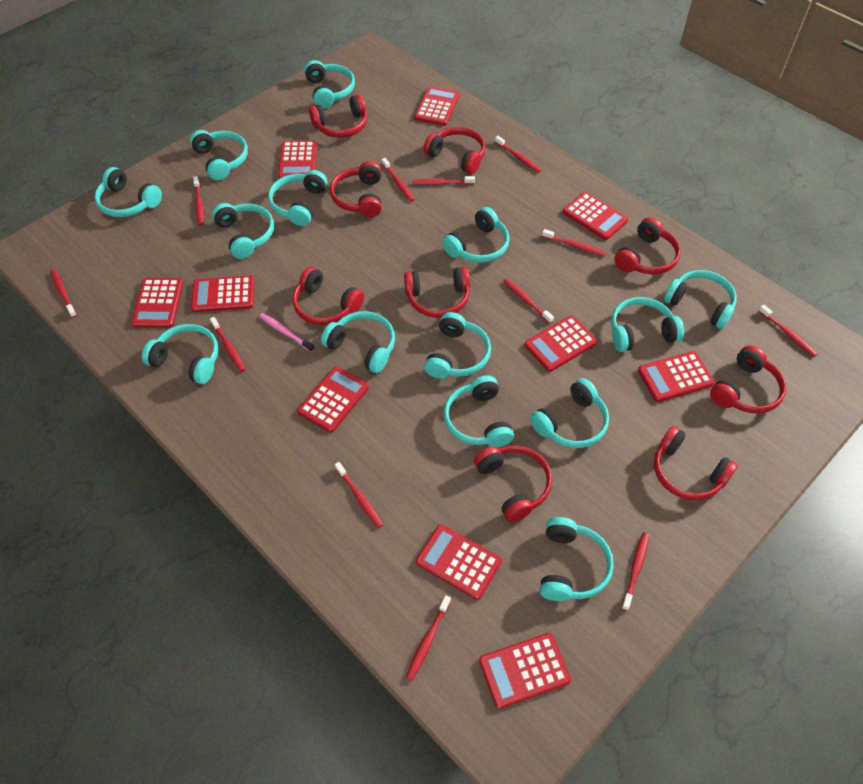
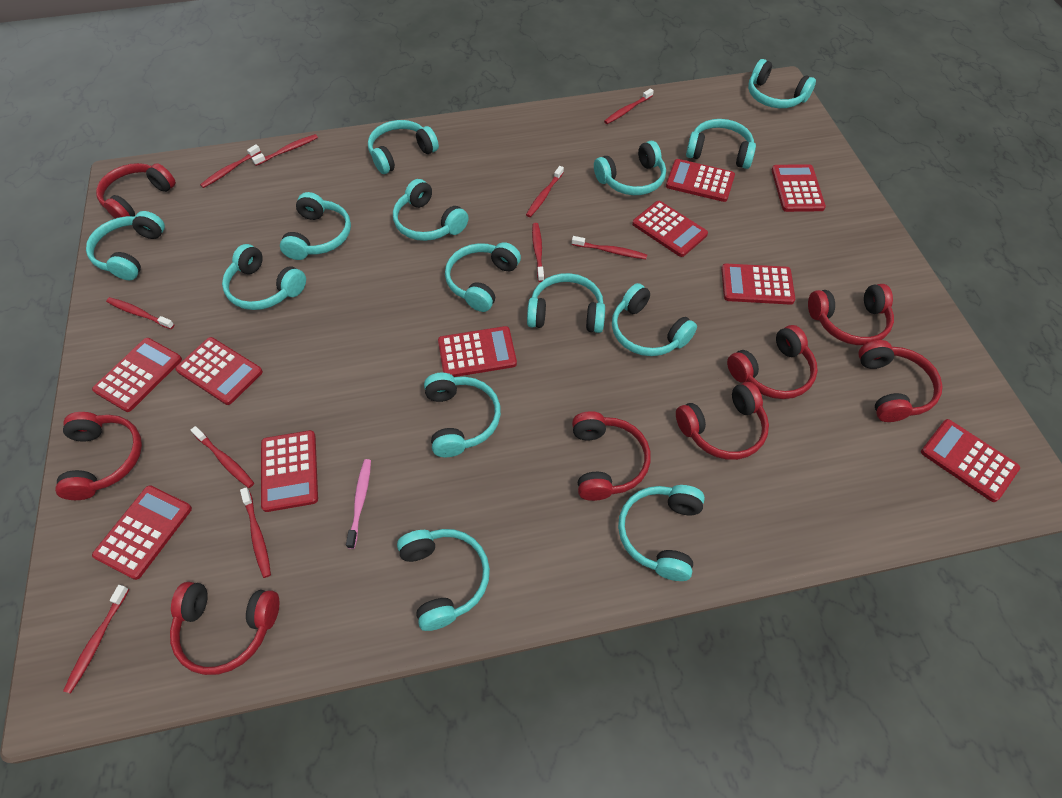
red headphones: 9 -> 8
red toothbrush: 12 -> 10

